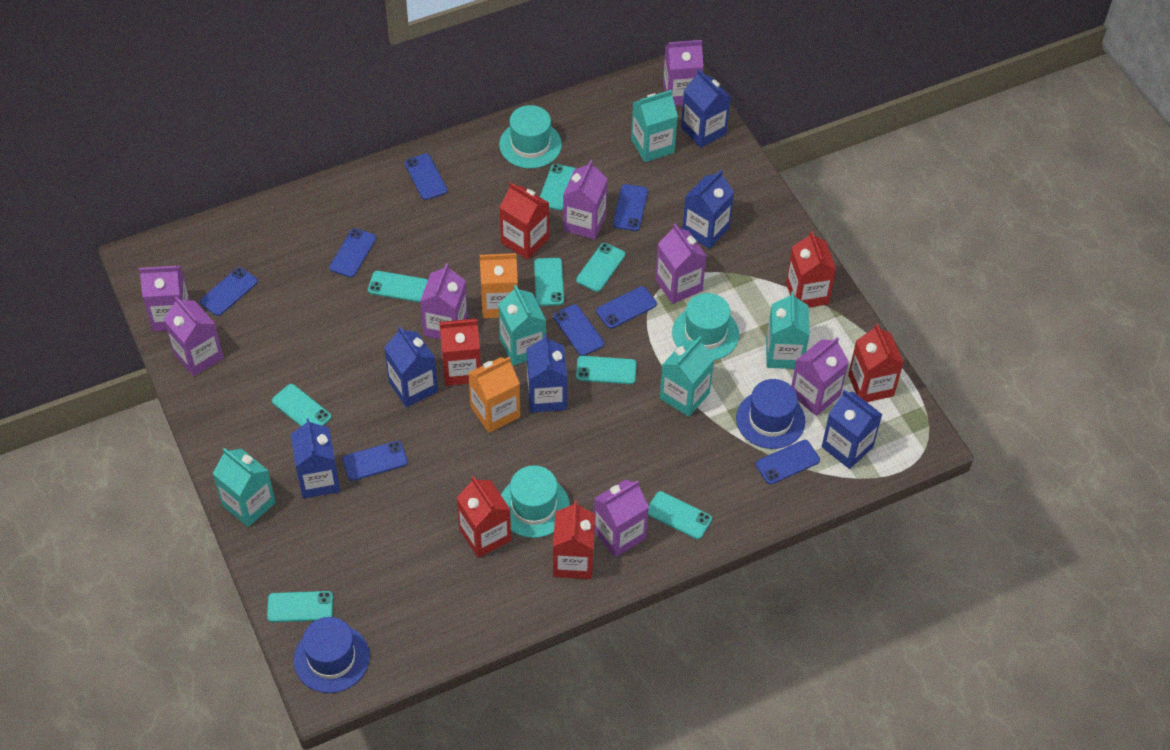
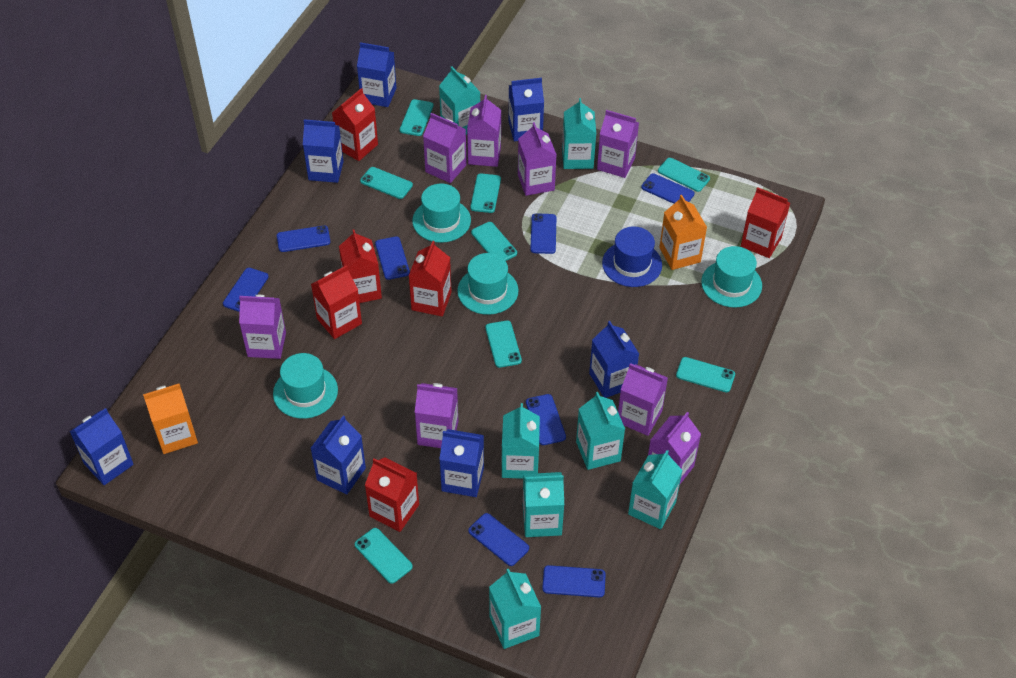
blue carton: 6 -> 7
blue hat: 2 -> 1
turquoise carton: 5 -> 7
turquoise hat: 3 -> 4

